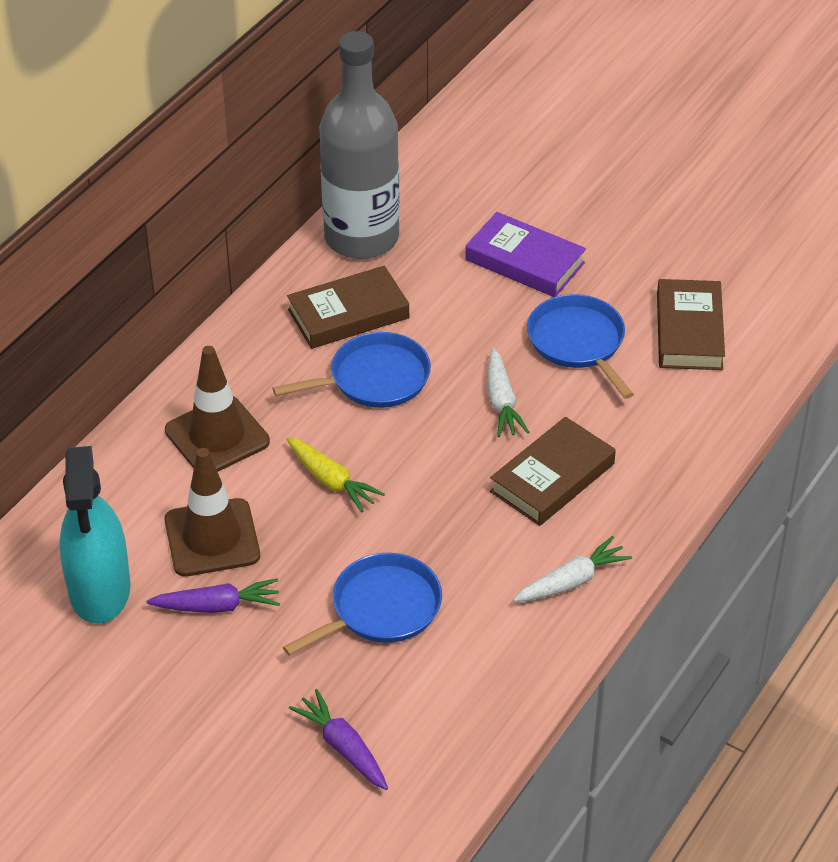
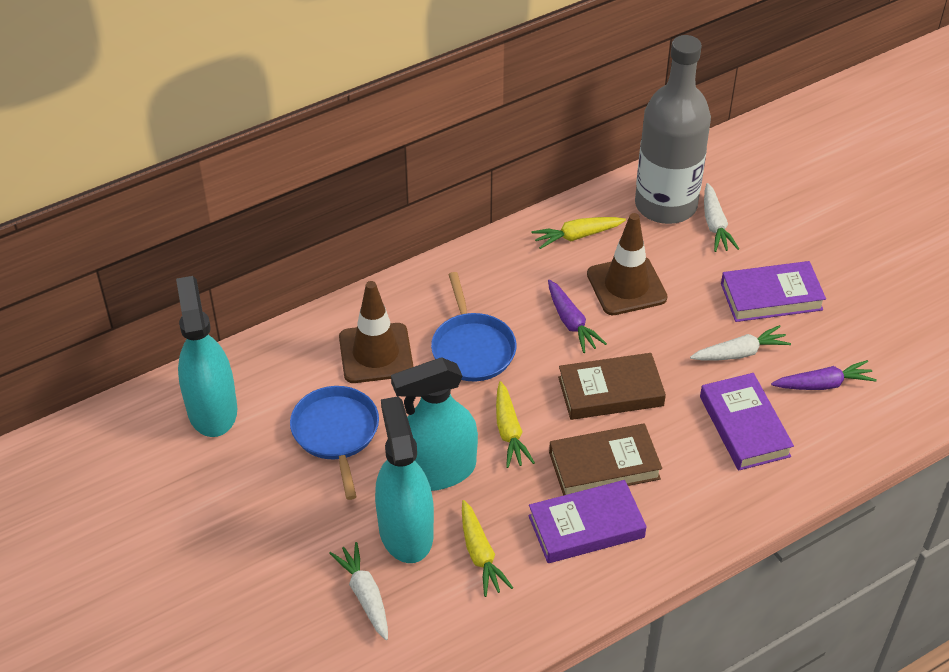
blue pan: 3 -> 2
brown book: 3 -> 2
purple book: 1 -> 3
turquoise spray bottle: 1 -> 3
white carrot: 2 -> 3
yellow carrot: 1 -> 3

